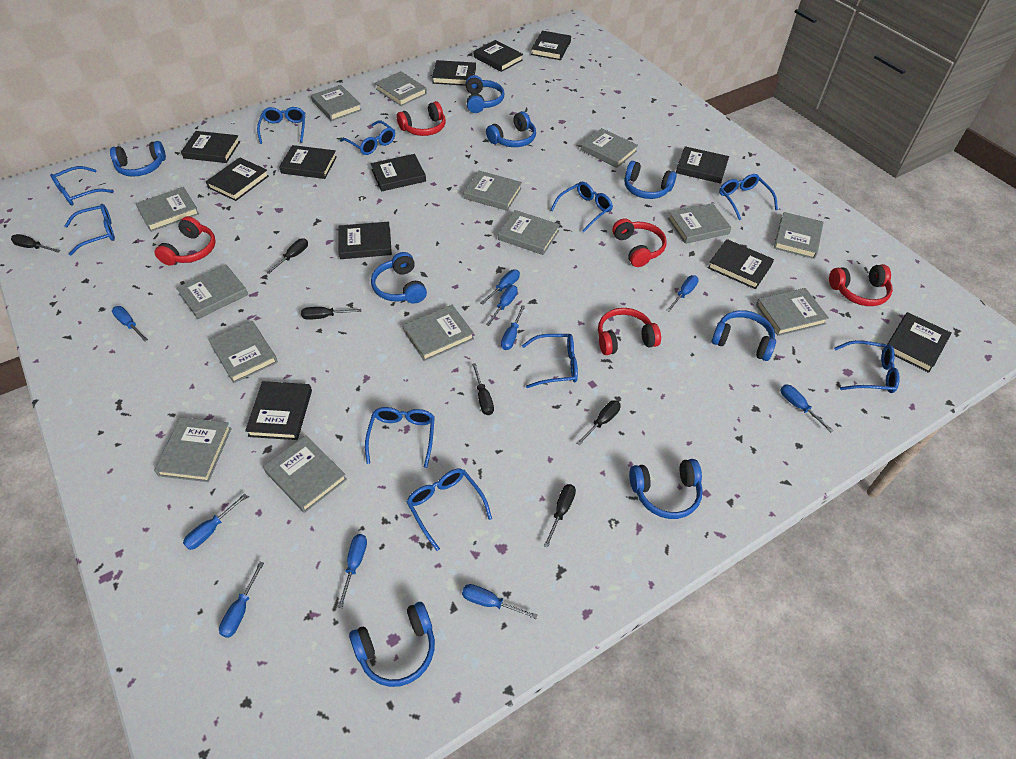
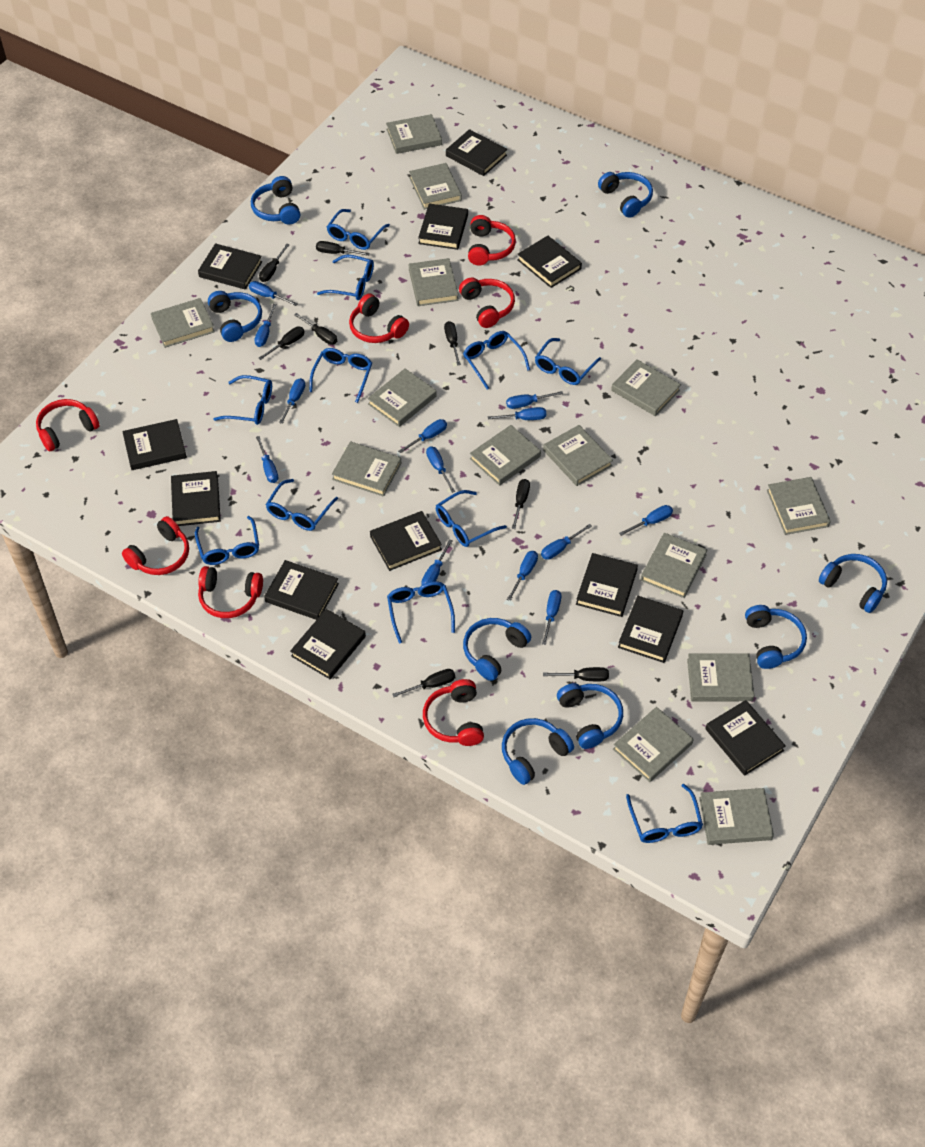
black screwdriver: 6 -> 8
blue glasses: 10 -> 11
blue screwdriver: 10 -> 13
red headphones: 5 -> 7

